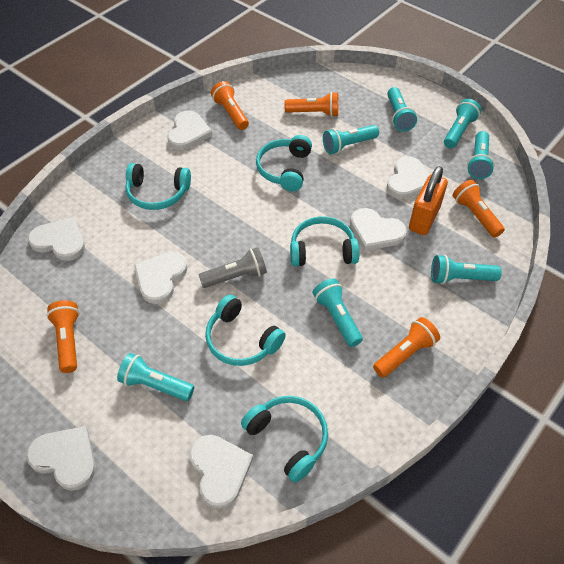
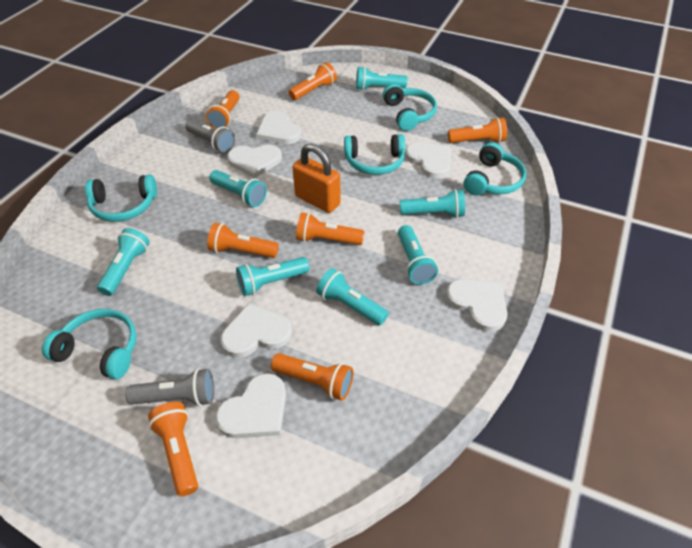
grey flashlight: 1 -> 2
orange flashlight: 5 -> 7
white heart: 7 -> 6

